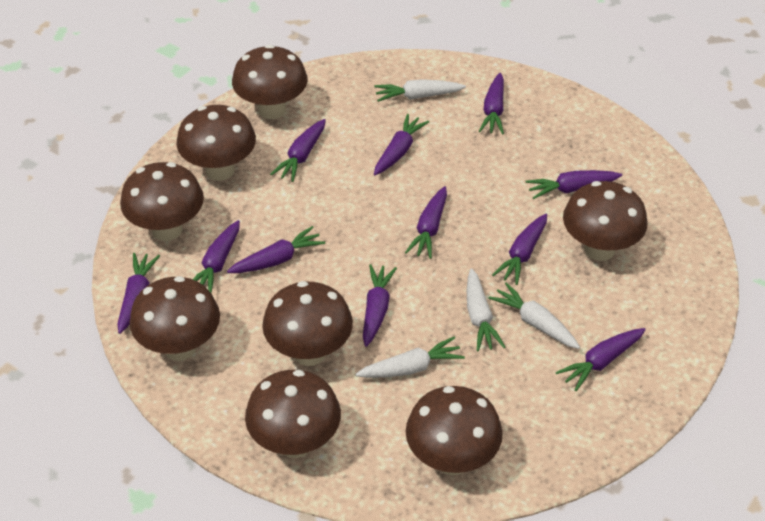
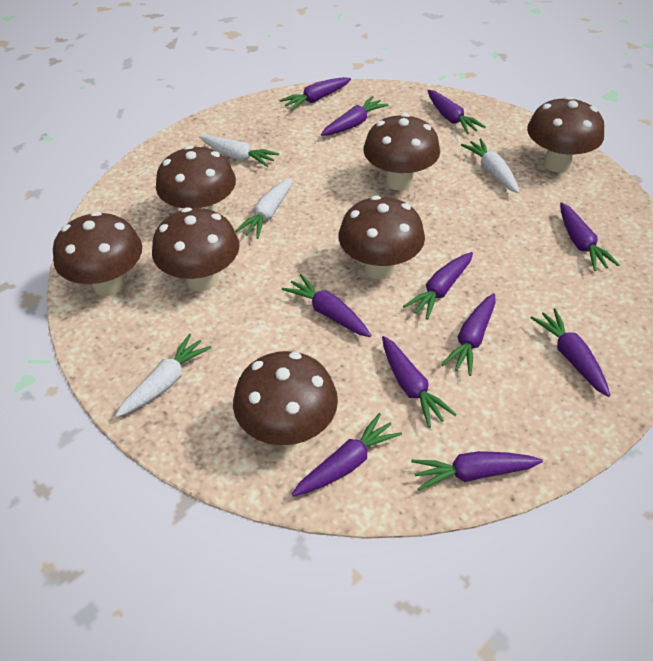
brown mushroom: 8 -> 7

